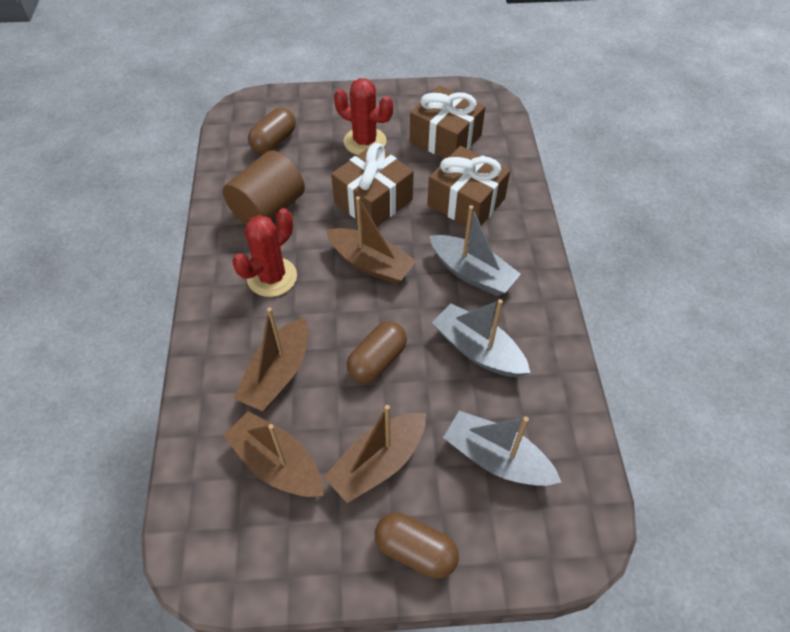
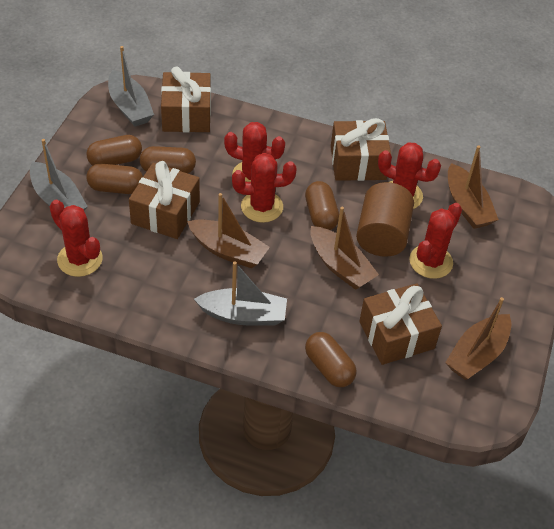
brown capsule: 3 -> 5
brown gift: 3 -> 4
red cactus: 2 -> 5

